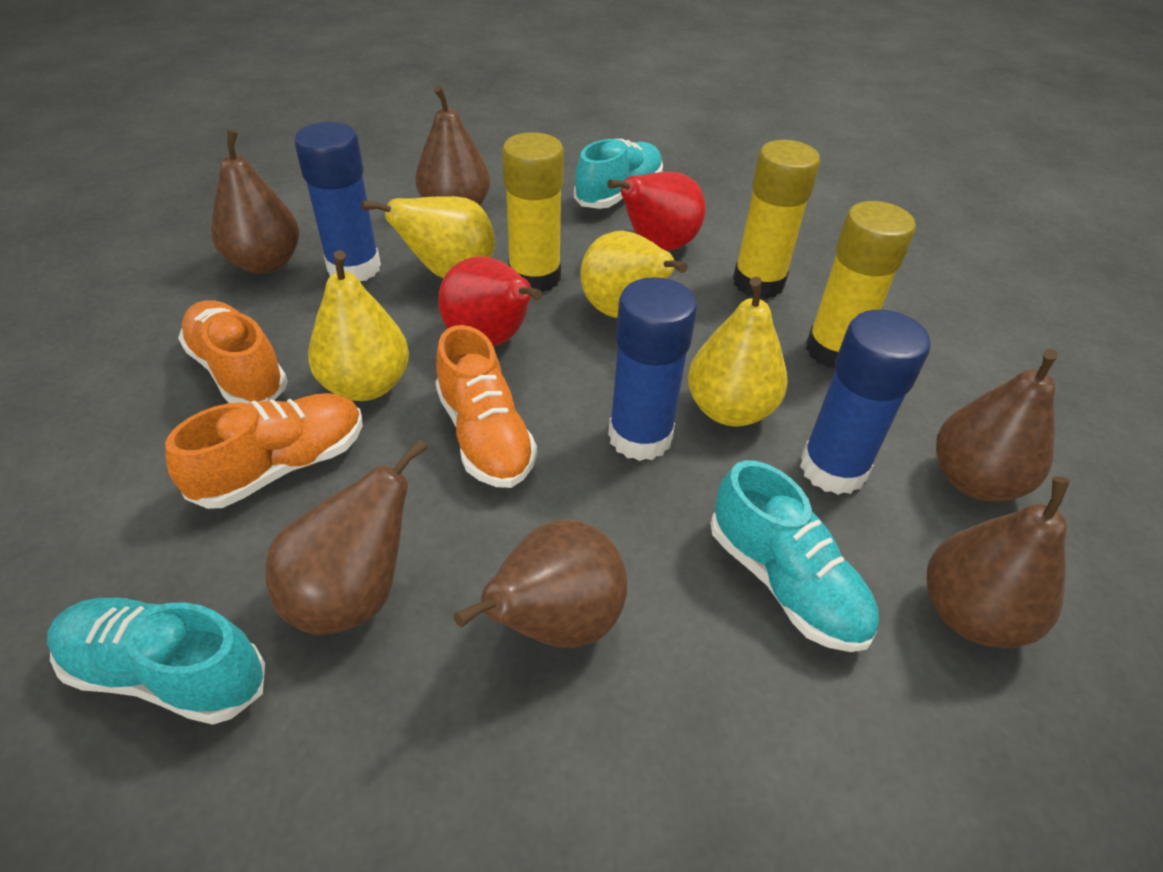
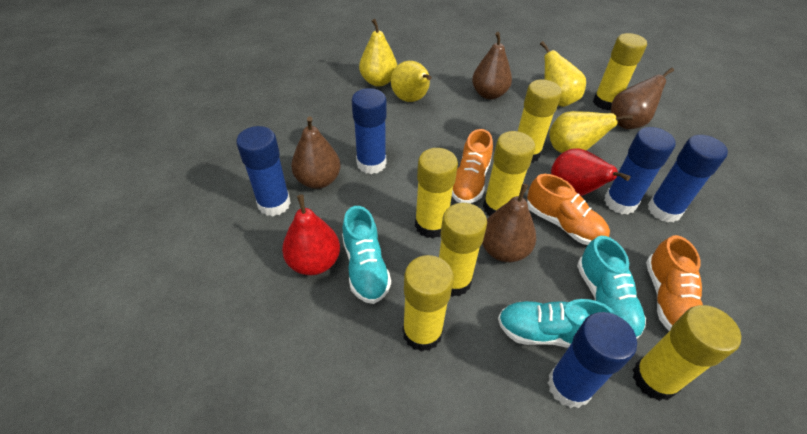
blue glue stick: 3 -> 5
brown pear: 6 -> 4
yellow glue stick: 3 -> 7

